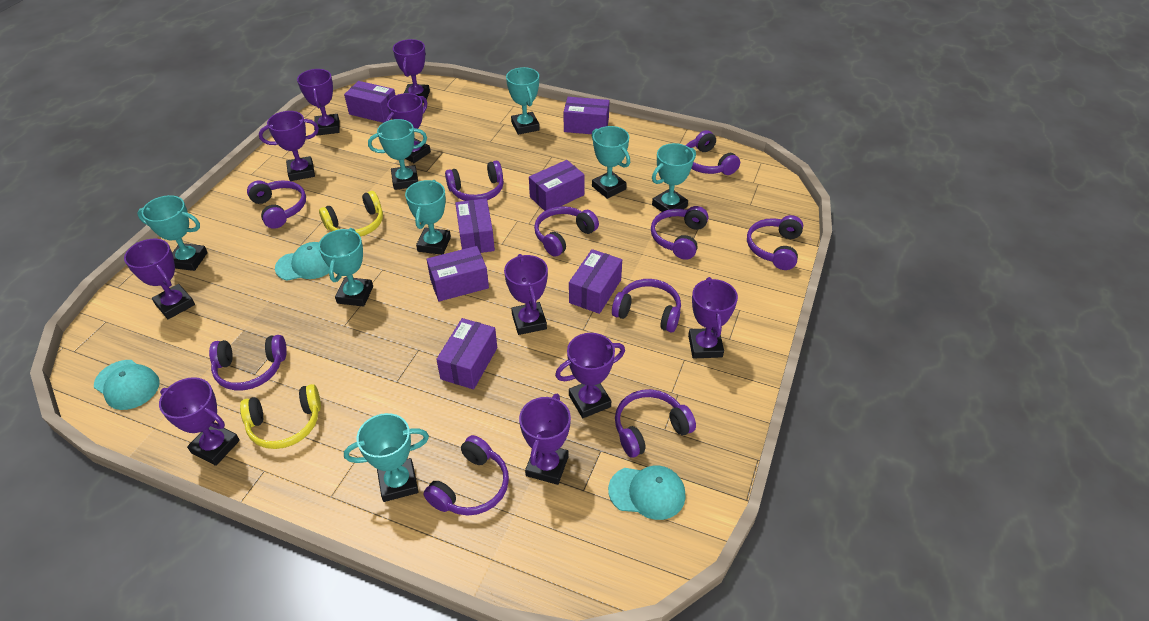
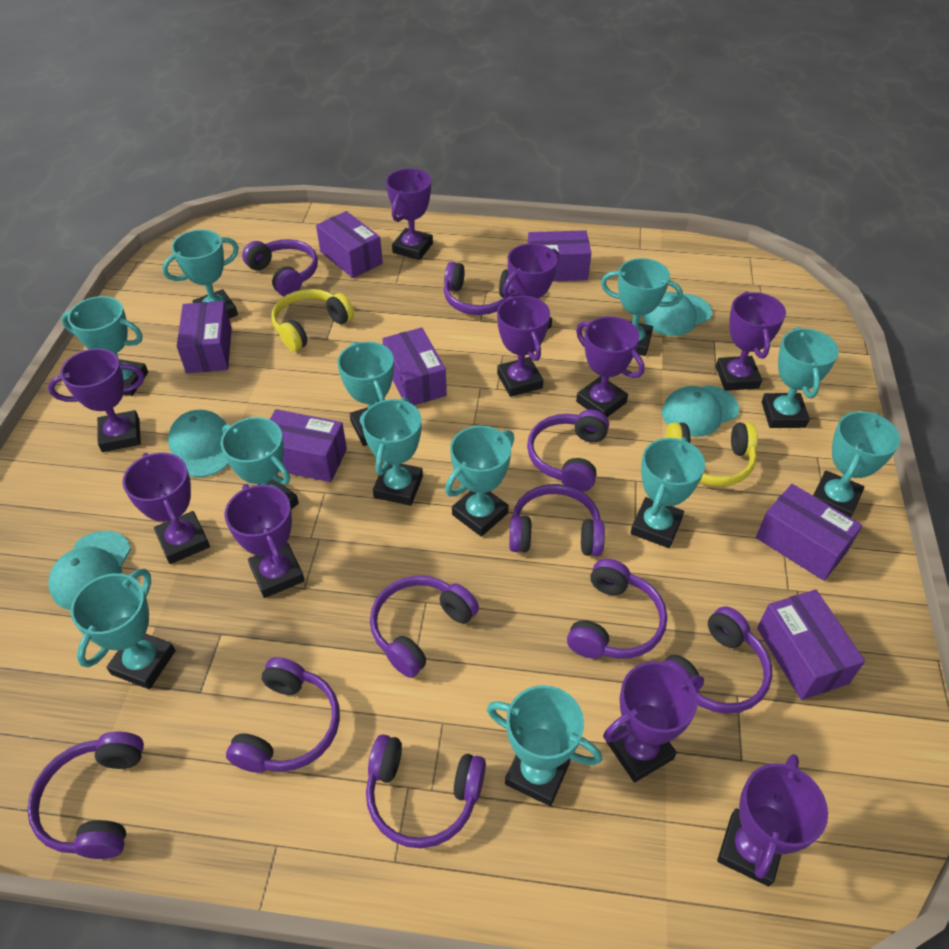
turquoise cap: 3 -> 4
turquoise trophy: 8 -> 12

